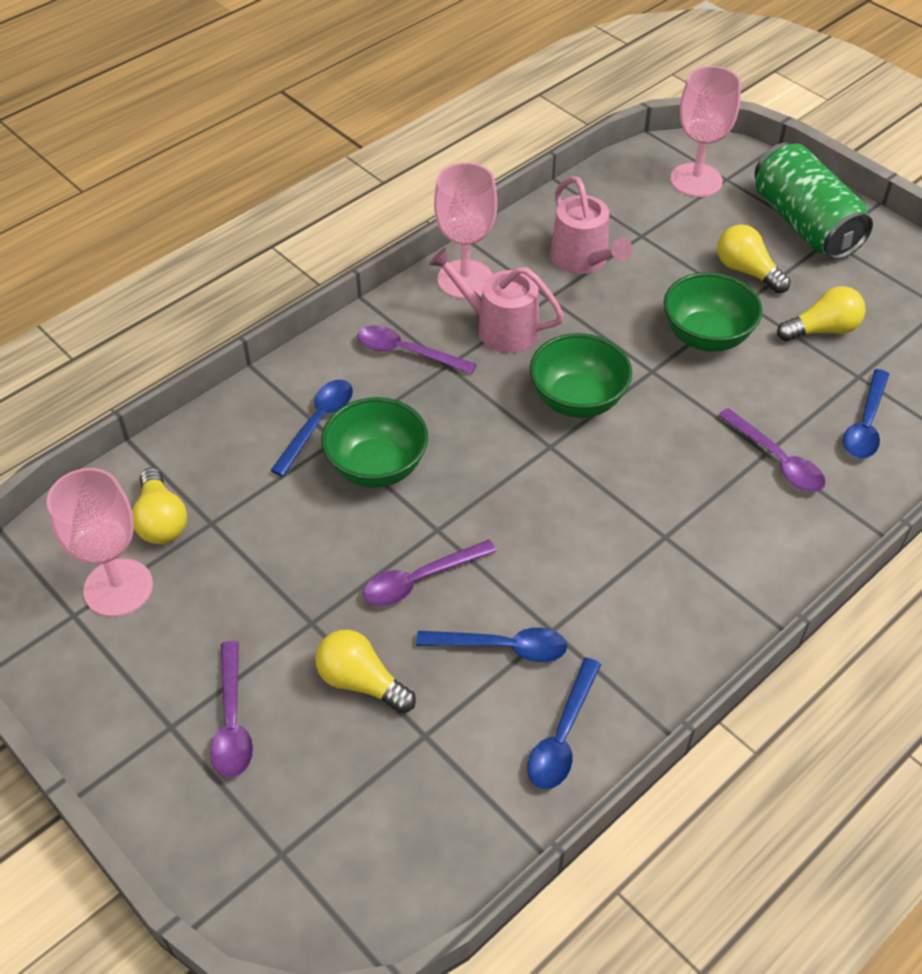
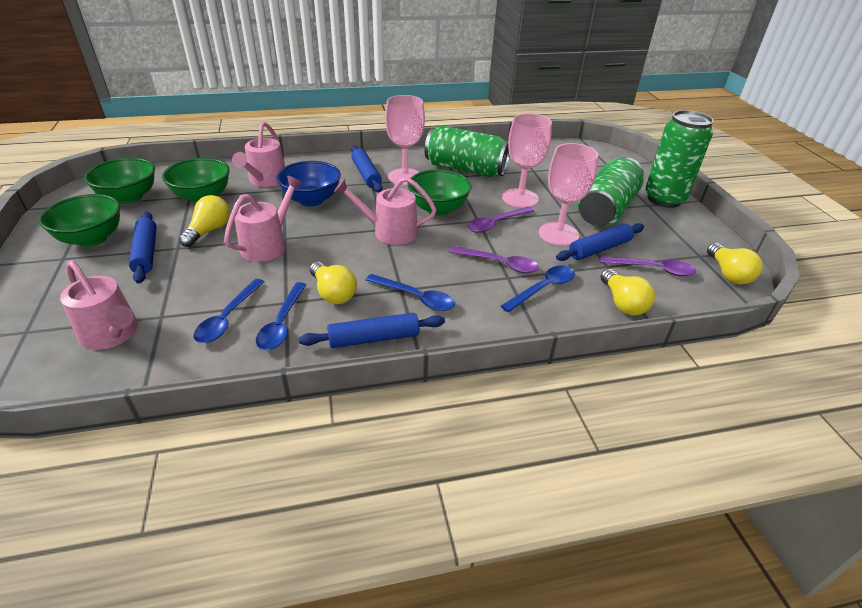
blue bowl: 0 -> 1
blue rolling pin: 0 -> 4
green bowl: 3 -> 4
green can: 1 -> 3
pink watering can: 2 -> 4
purple spoon: 4 -> 3

